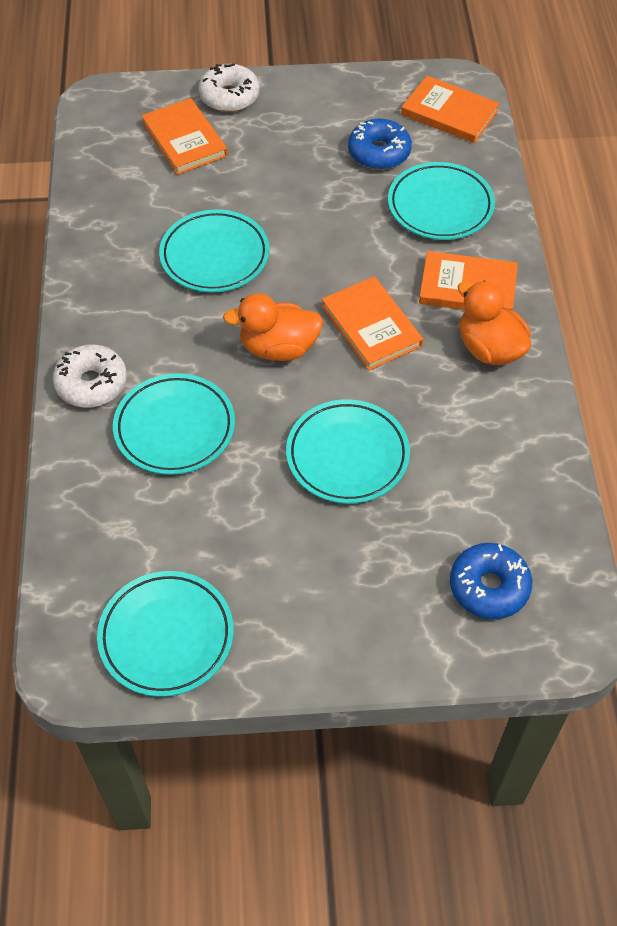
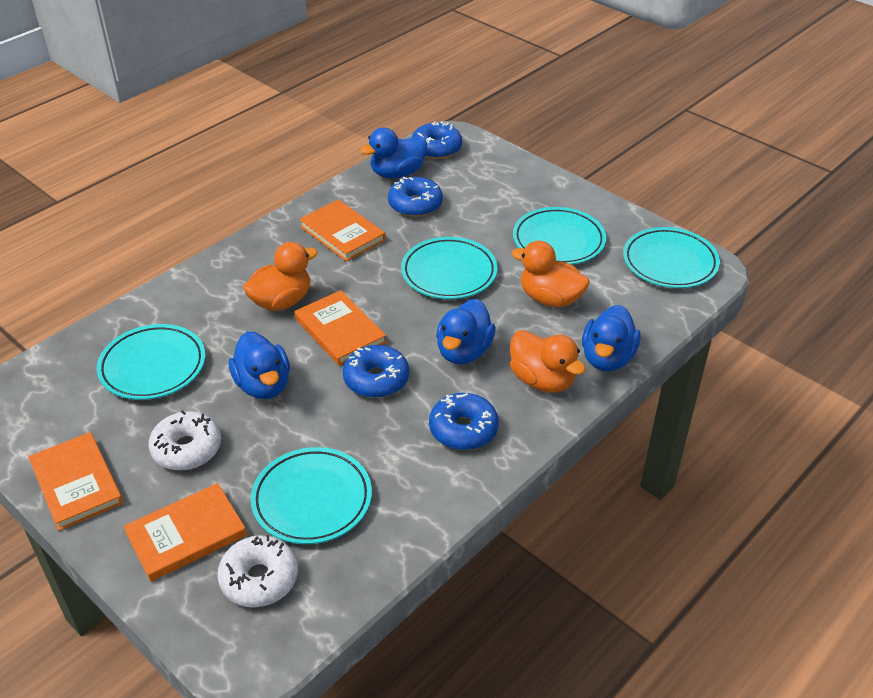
blue donut: 2 -> 4
blue duck: 0 -> 4
orange duck: 2 -> 3

